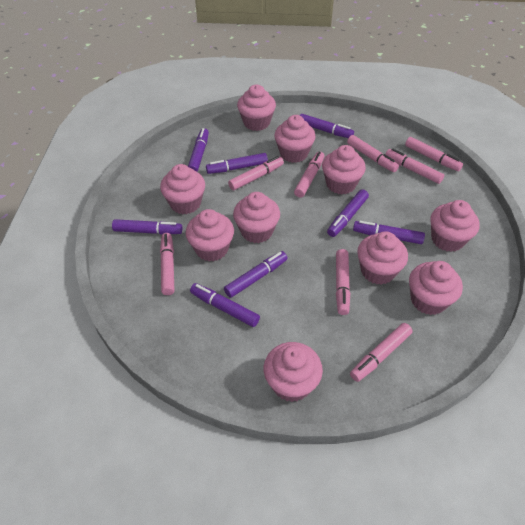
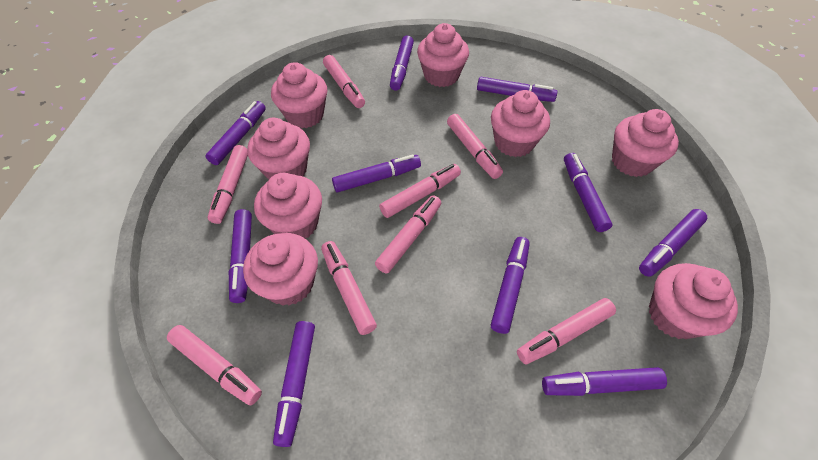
pink cupcake: 10 -> 8
purple marker: 8 -> 10

